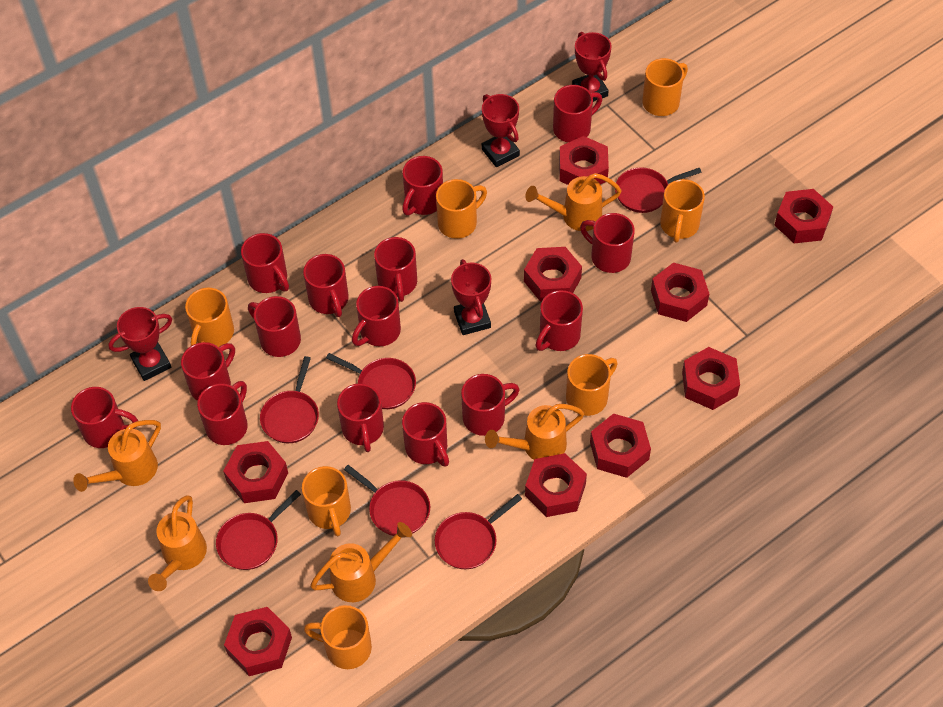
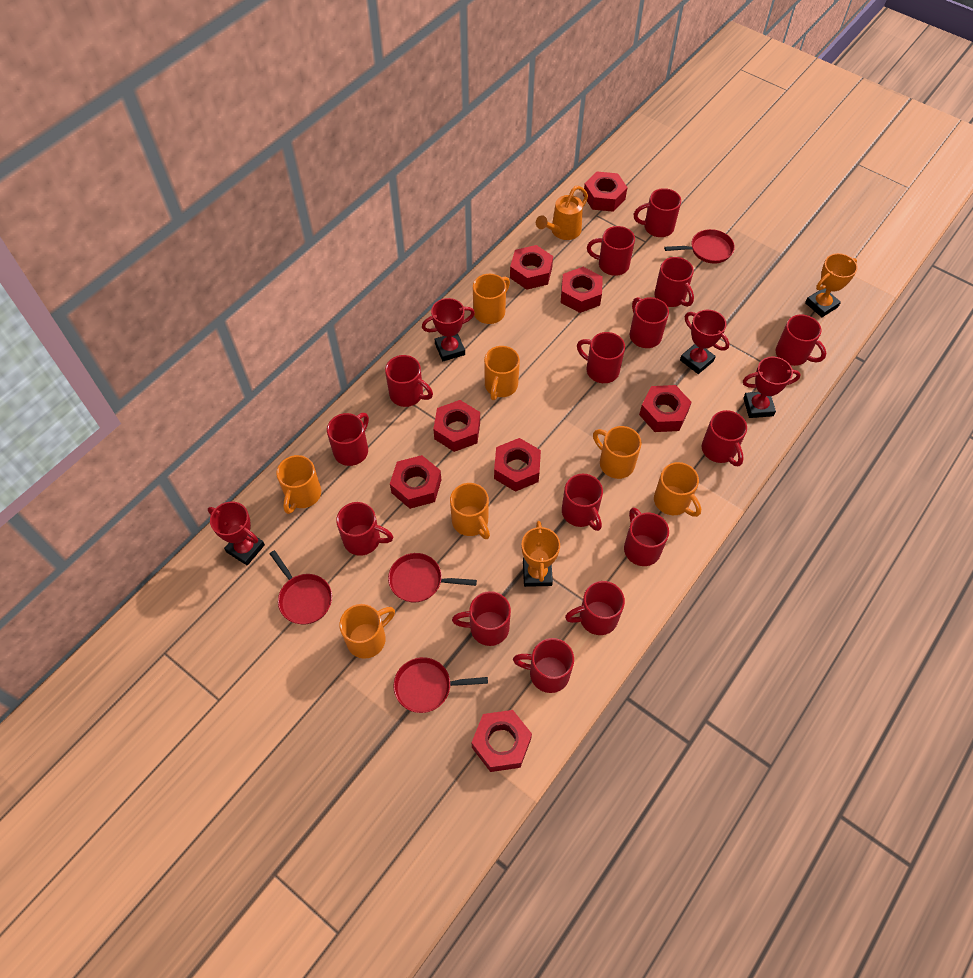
orange trophy: 0 -> 2
orange watering can: 5 -> 1
red nut: 9 -> 8
red pan: 6 -> 4

